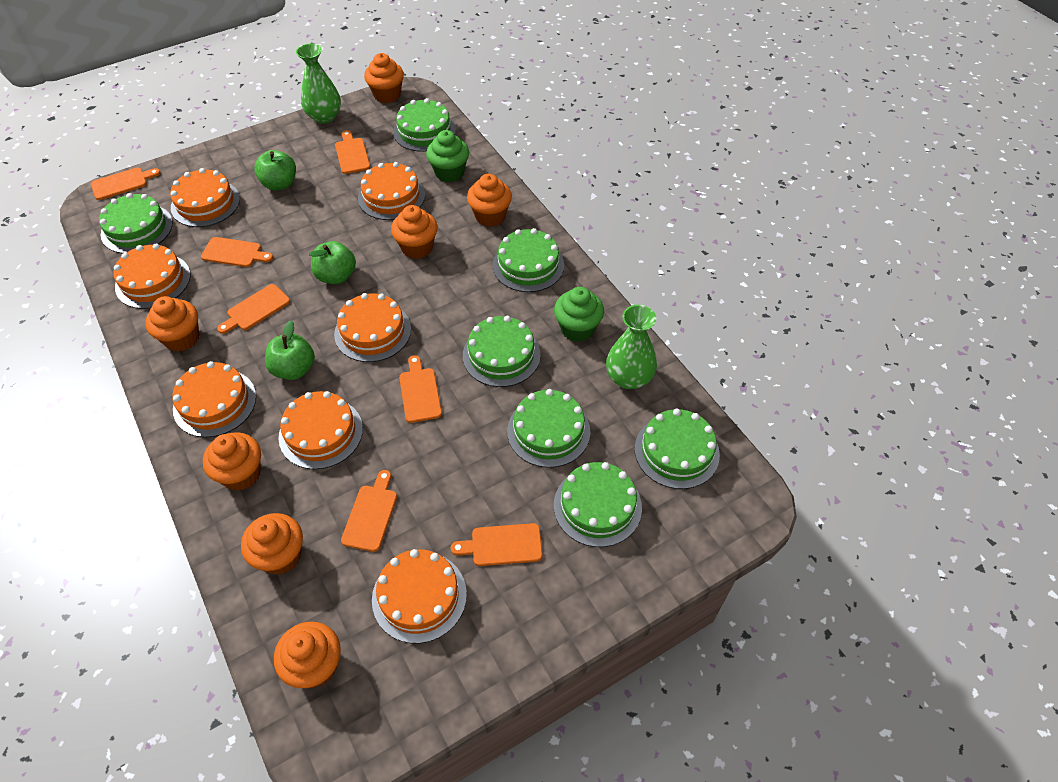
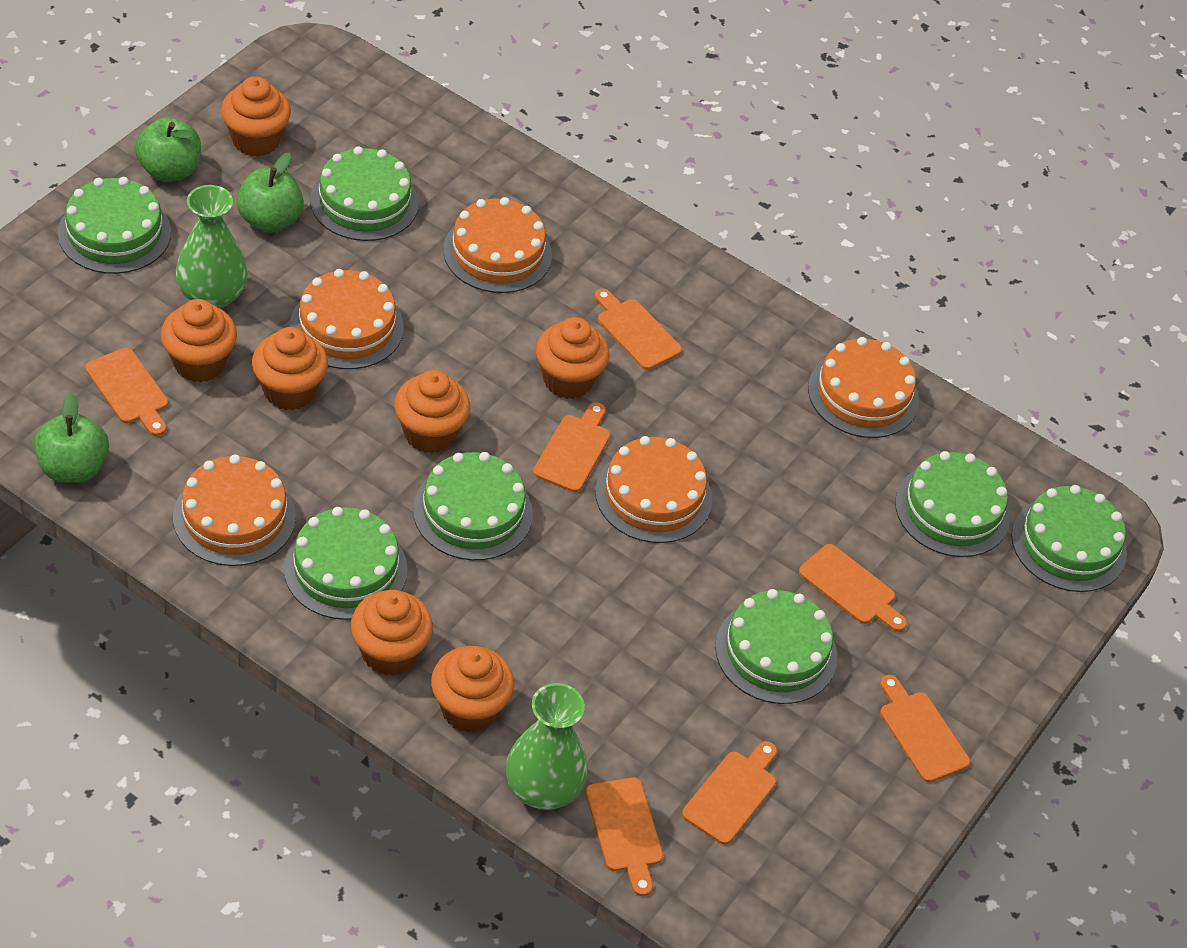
green cupcake: 2 -> 0
orange cake: 7 -> 5

